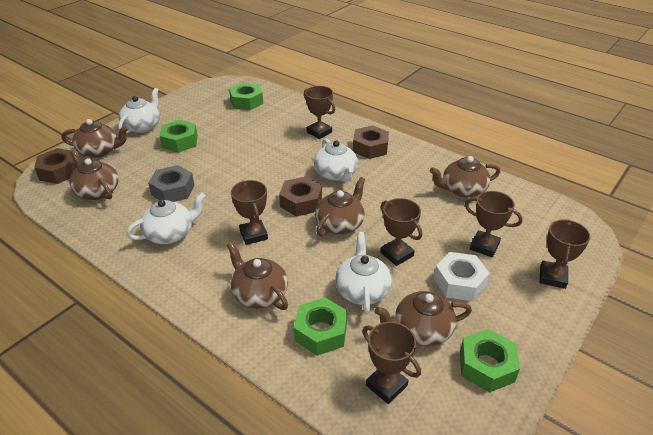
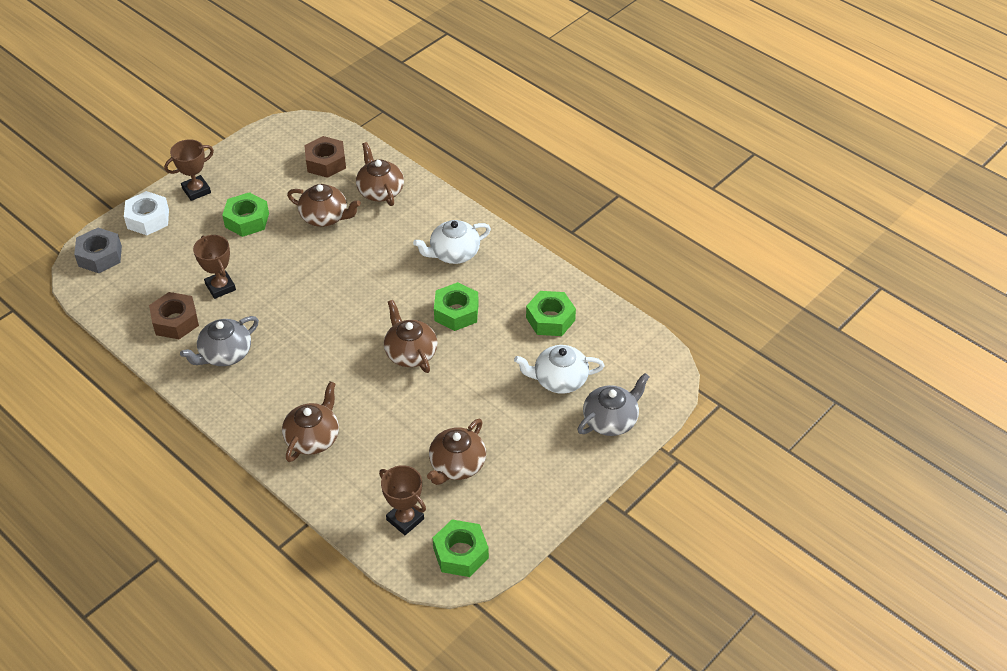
brown nut: 3 -> 2
brown teapot: 6 -> 5
brown trophy: 6 -> 3
grey teapot: 0 -> 2
white teapot: 4 -> 2

